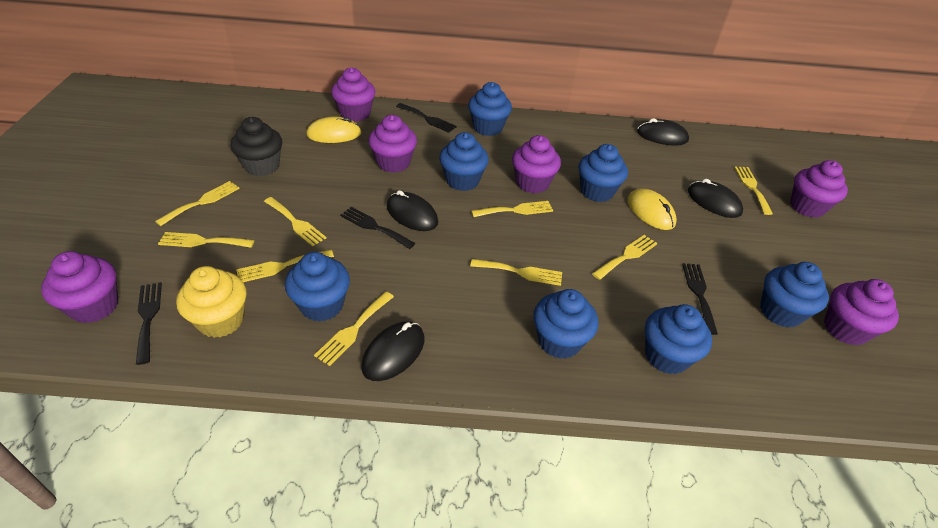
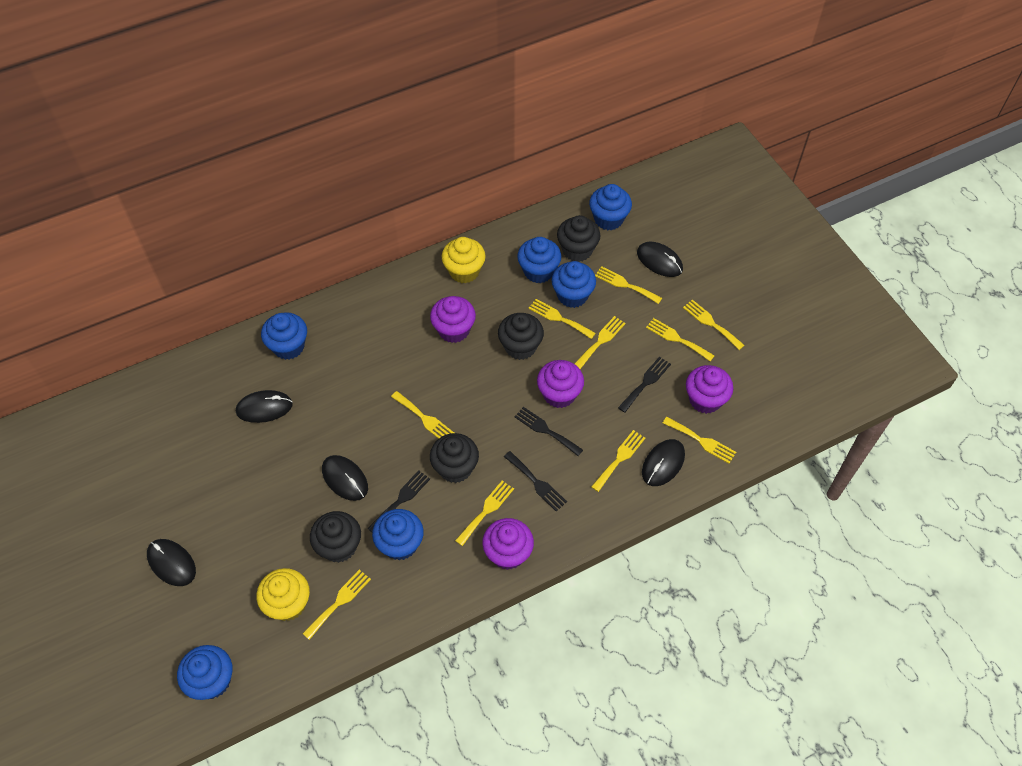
black cupcake: 1 -> 4
black mouse: 4 -> 5
blue cupcake: 7 -> 6
purple cupcake: 6 -> 4
yellow cupcake: 1 -> 2
yellow fork: 9 -> 10
yellow mouse: 2 -> 0

